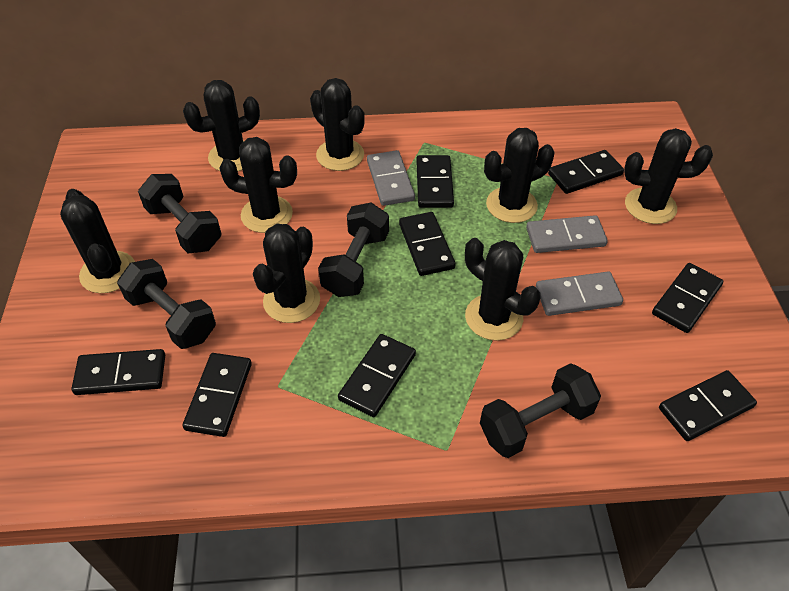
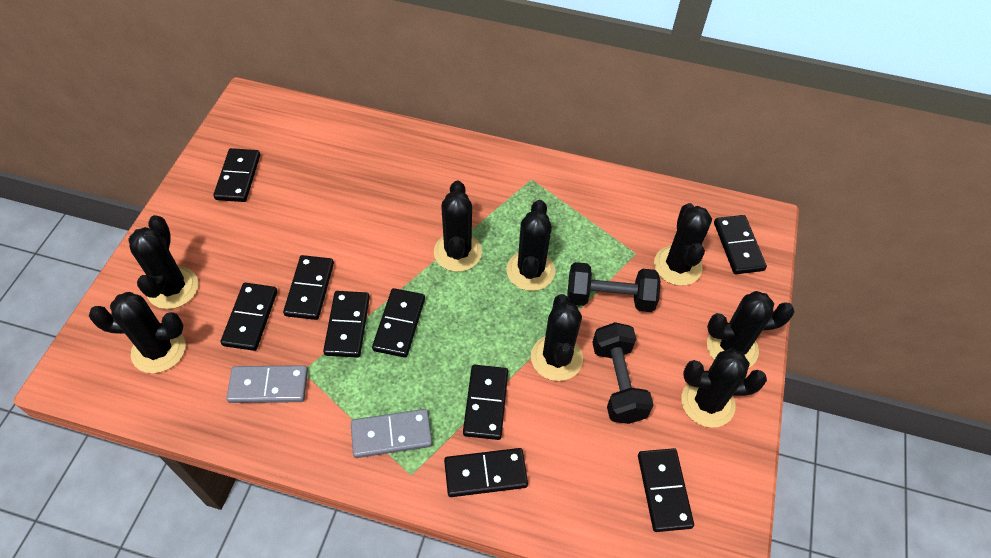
black domino: 8 -> 9
black dumbbell: 4 -> 2
grey domino: 3 -> 2

